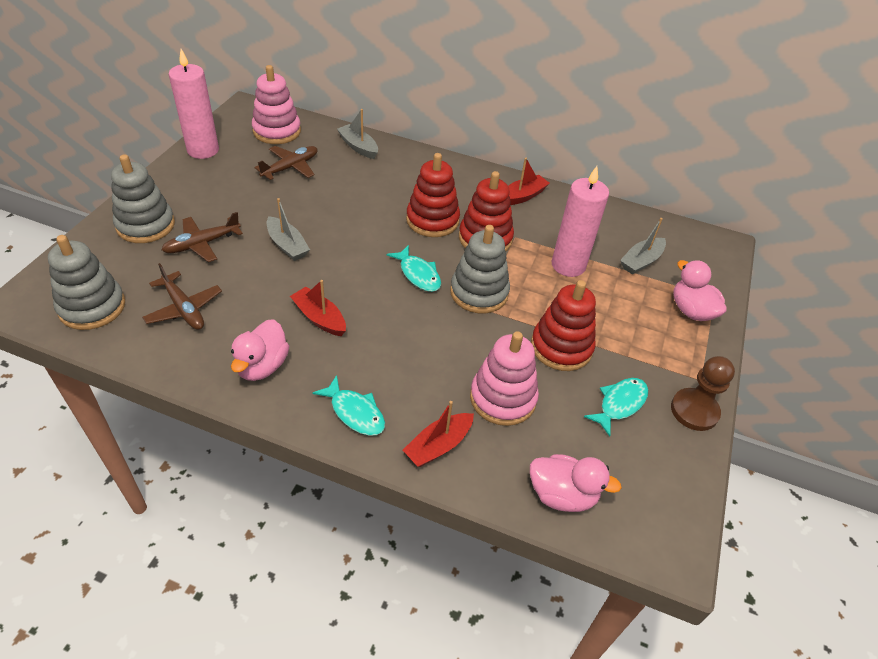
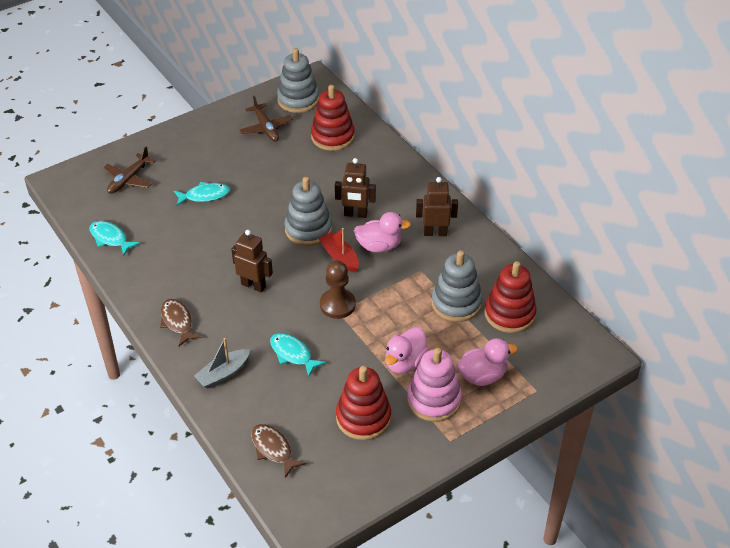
brown fish: 0 -> 2
brown plane: 3 -> 2
brown robot: 0 -> 3
grey boat: 3 -> 1
pink candle: 2 -> 0
pink stacking toy: 2 -> 1
red boat: 3 -> 1

